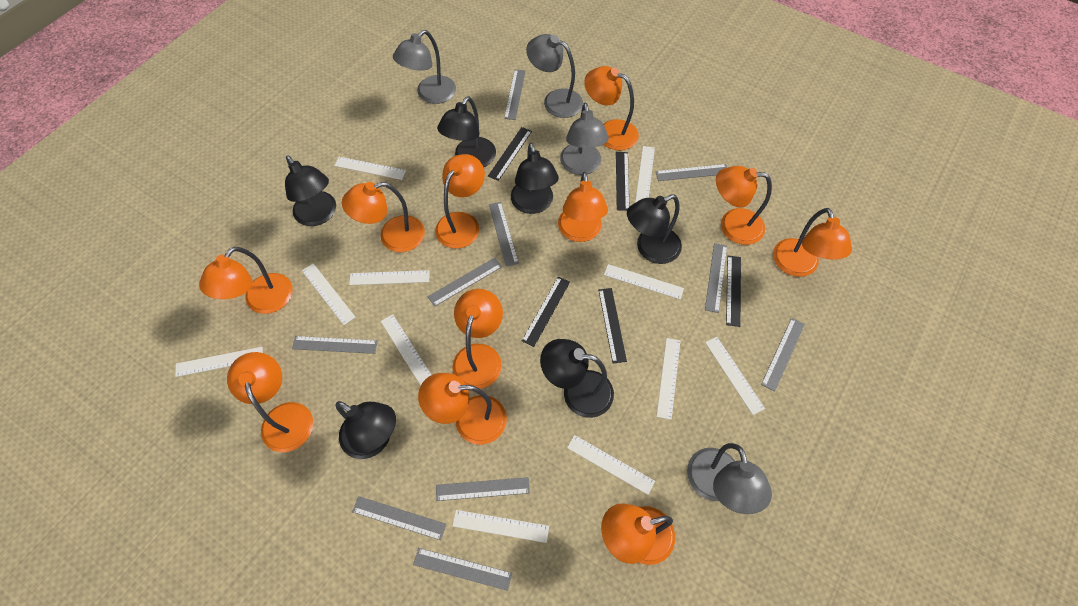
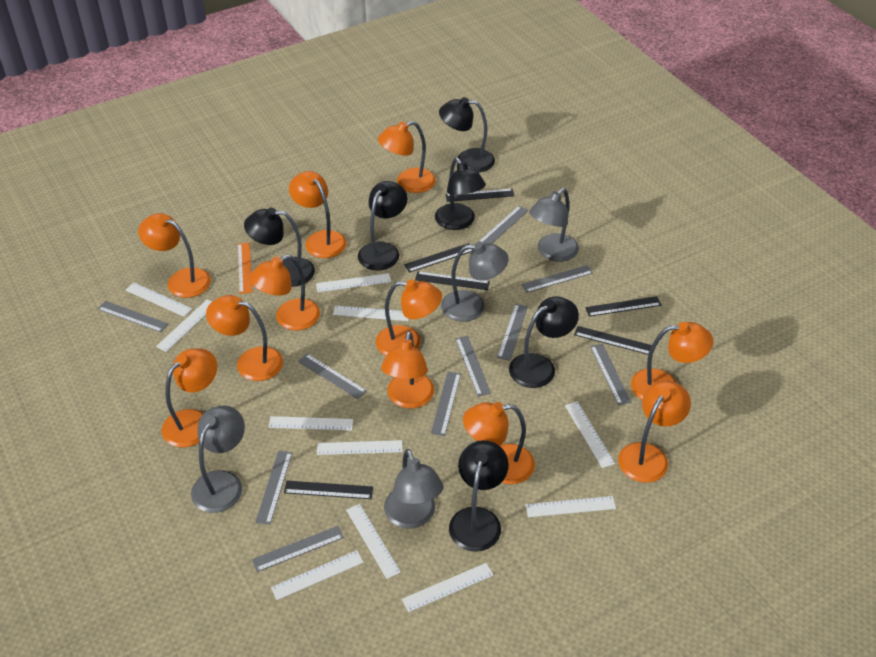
black ruler: 5 -> 6
orange ruler: 0 -> 1

